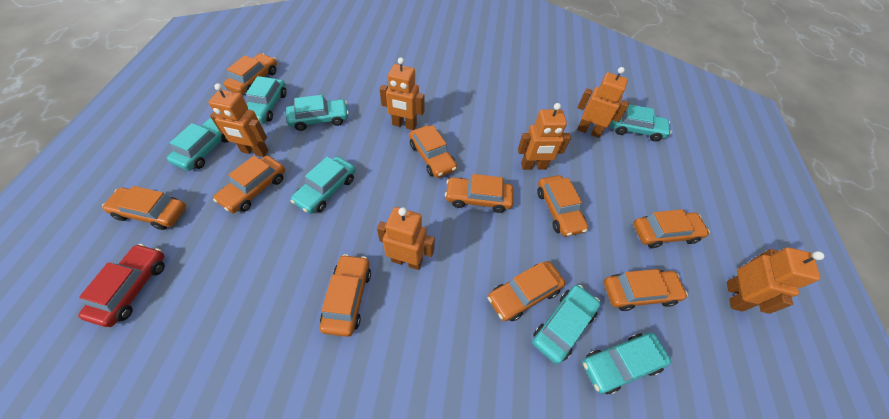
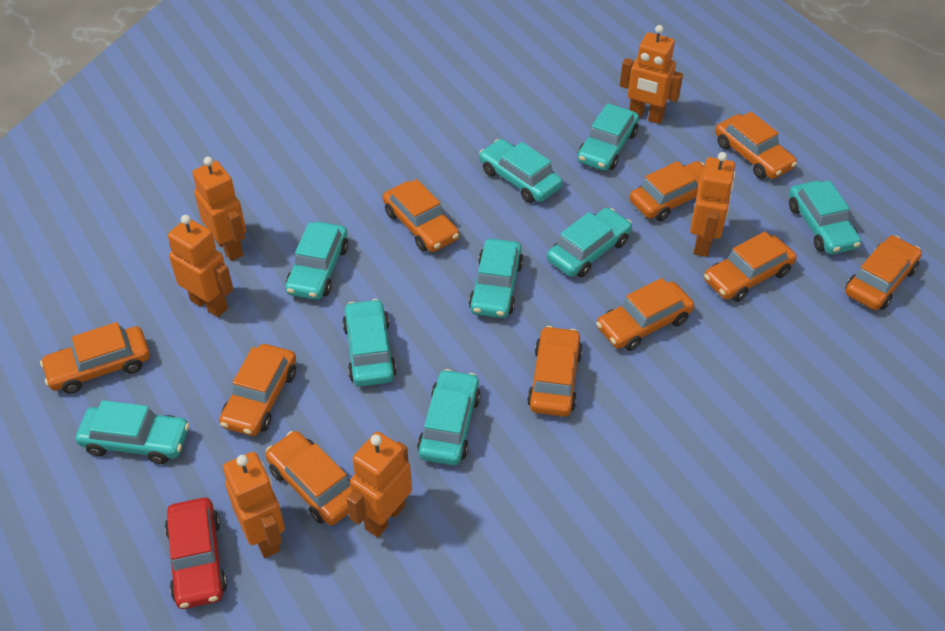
turquoise car: 7 -> 9

